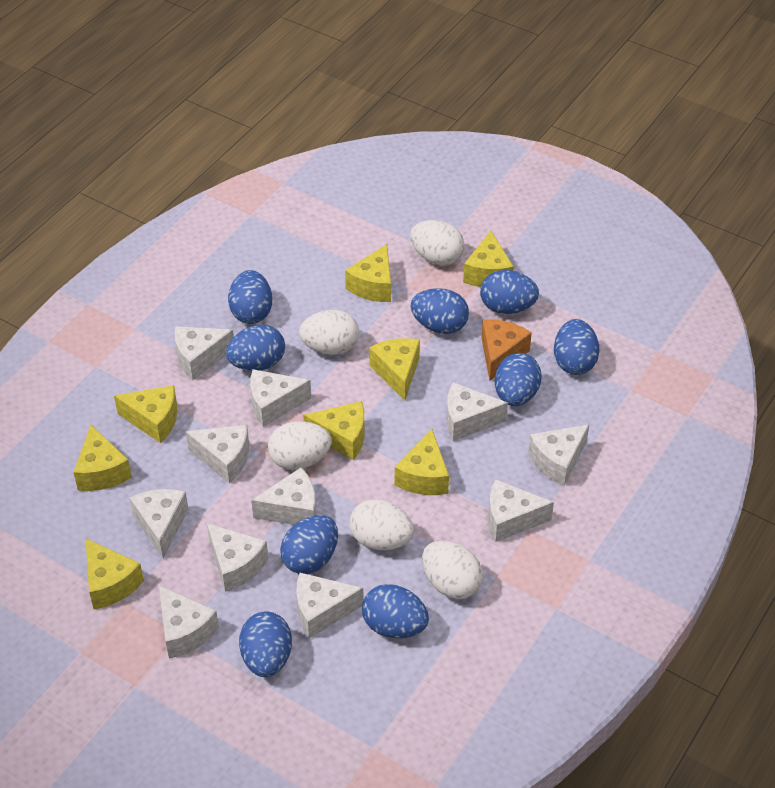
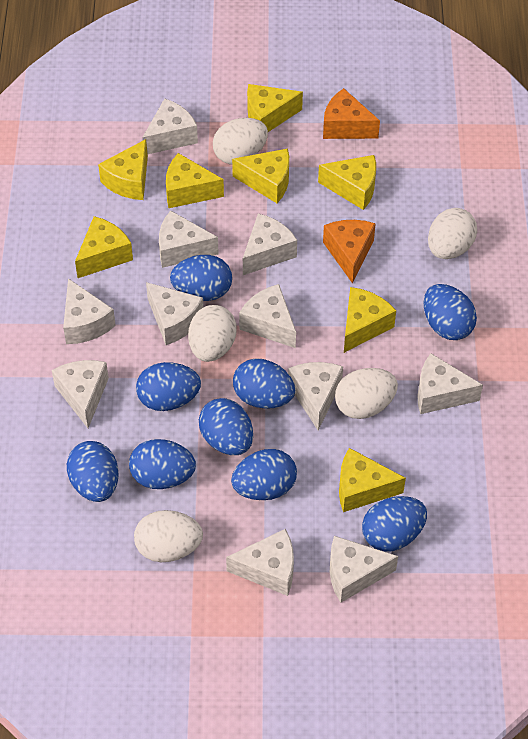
orange cheese: 1 -> 2

